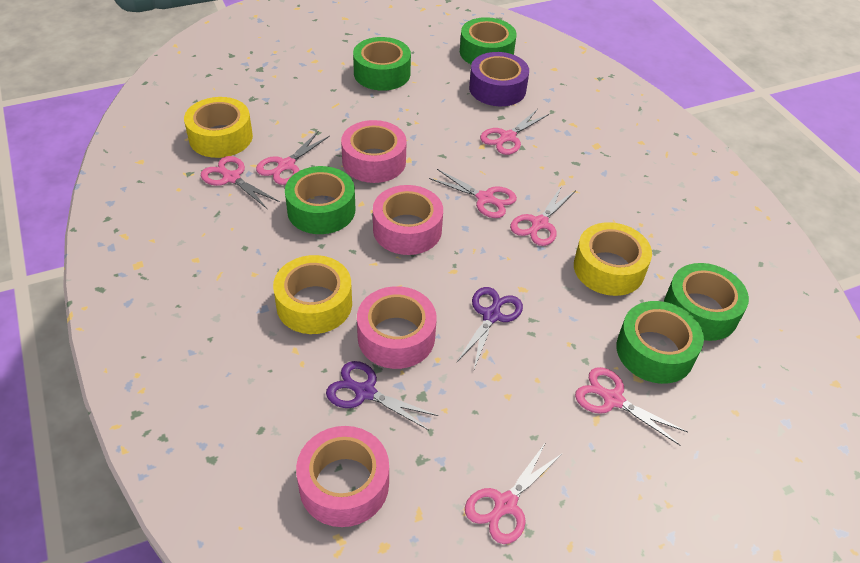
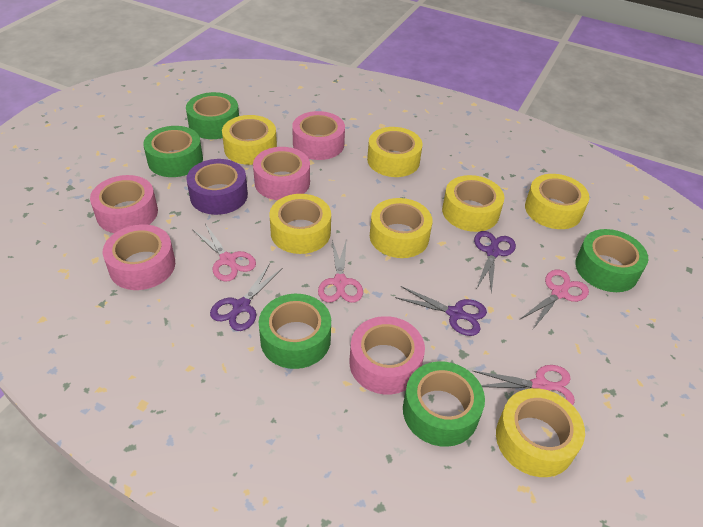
pink scissors: 7 -> 4
pink tape: 4 -> 5
purple scissors: 2 -> 3
yellow tape: 3 -> 7

